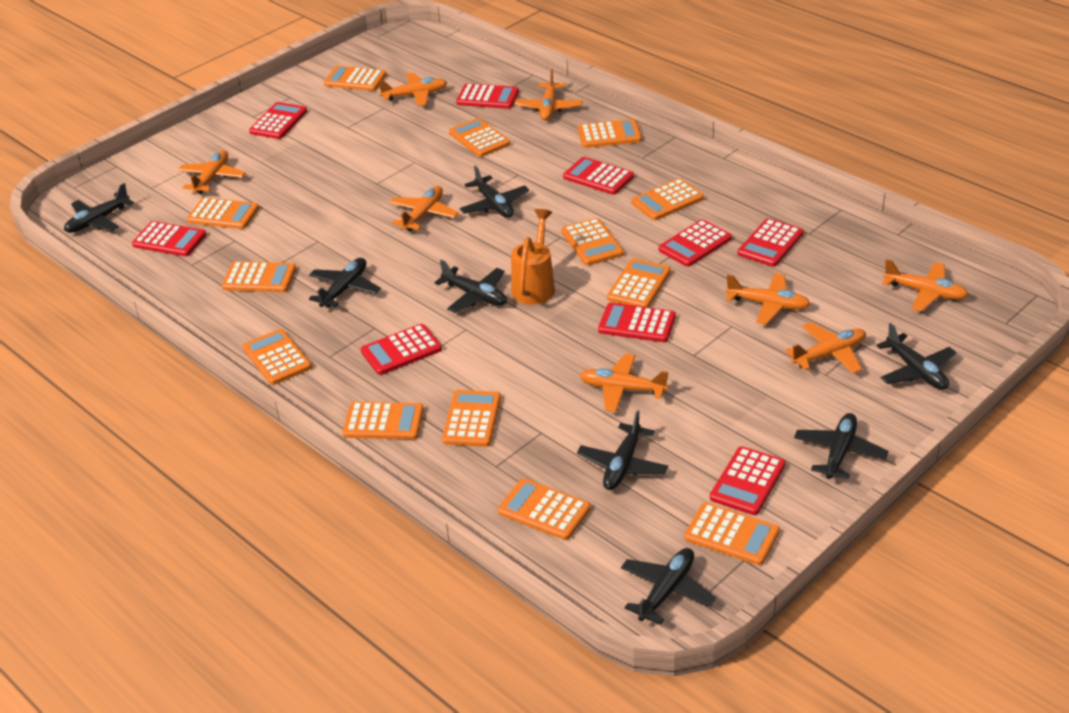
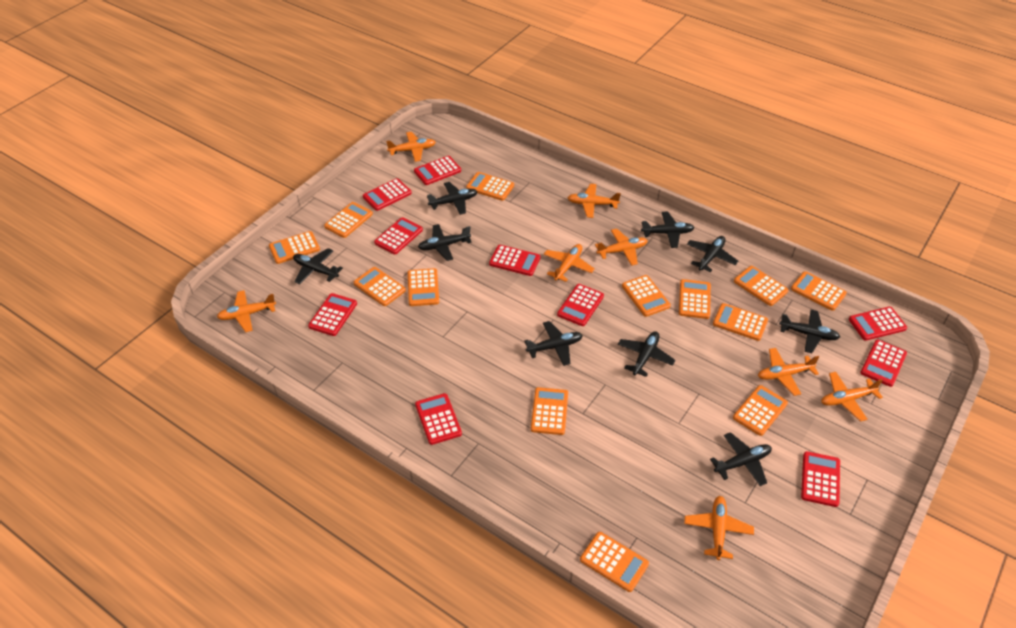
black plane: 8 -> 9
orange watering can: 1 -> 0
red calculator: 9 -> 10

